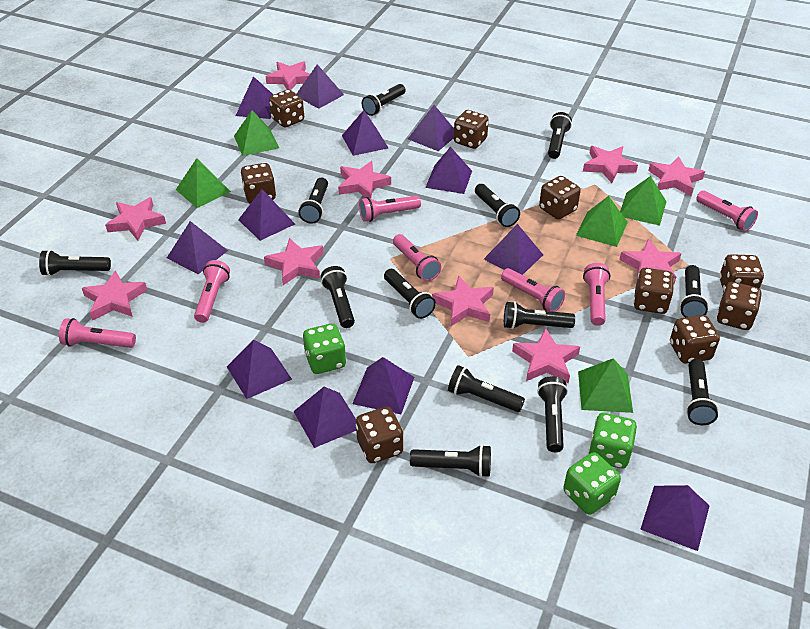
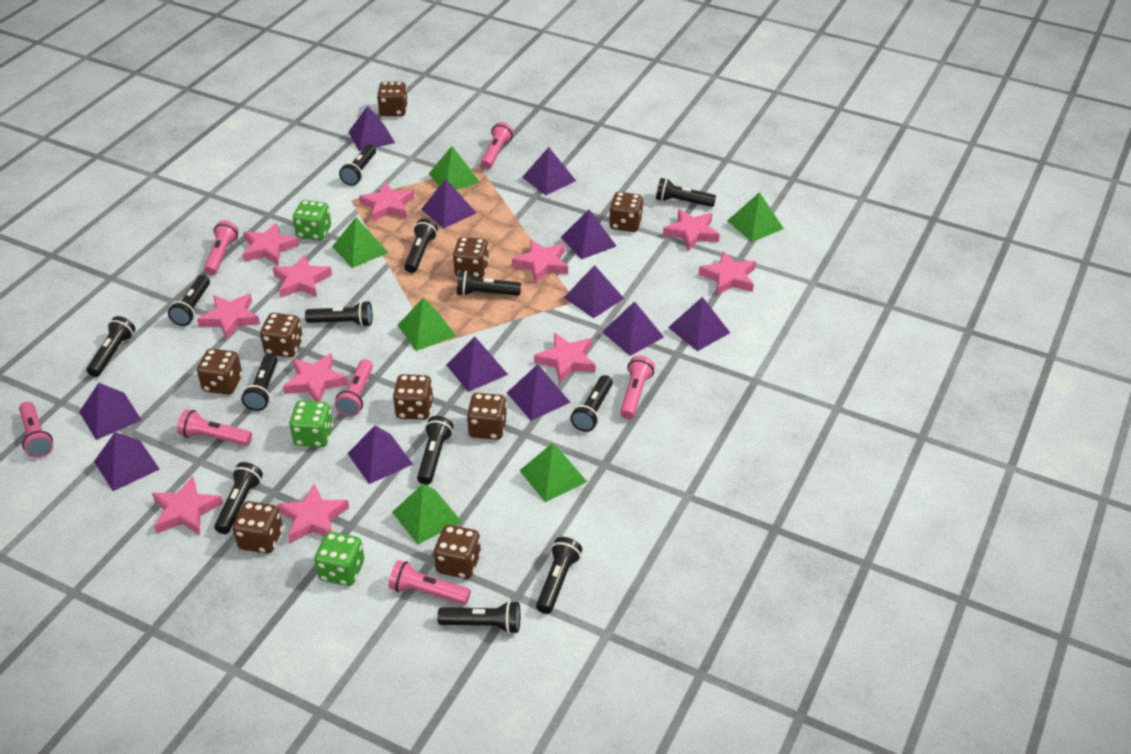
green pyramid: 5 -> 6
pink star: 10 -> 11

